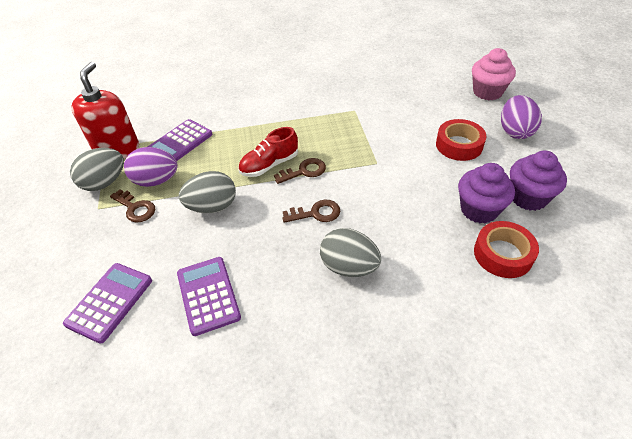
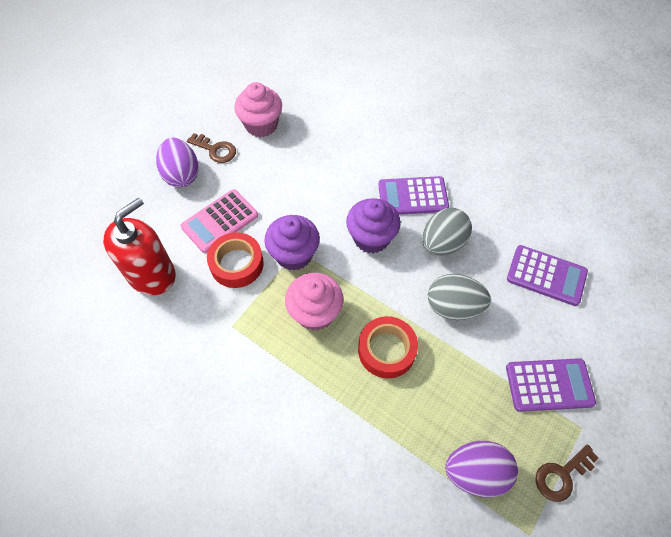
brown key: 3 -> 2
grey egg: 3 -> 2
pink calculator: 0 -> 1
pink cupcake: 1 -> 2
red shoe: 1 -> 0

